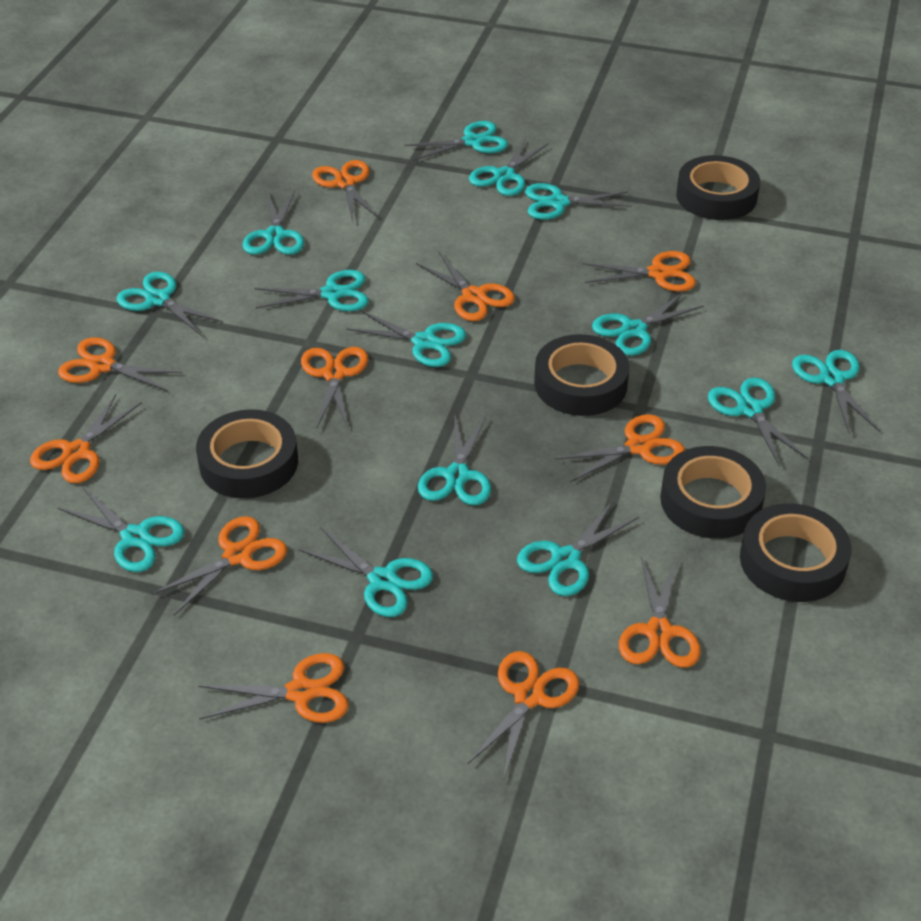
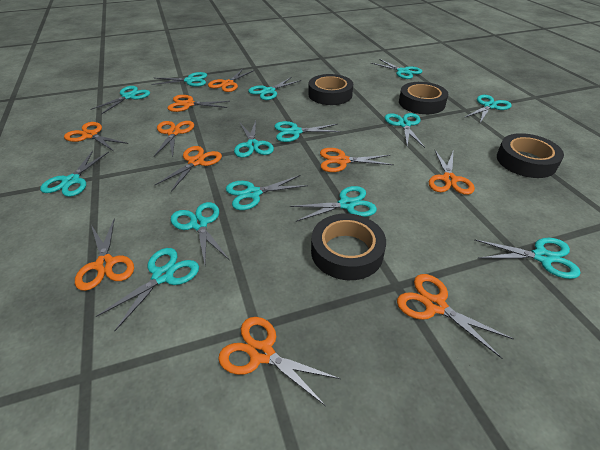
black tape: 5 -> 4
orange scissors: 11 -> 10

